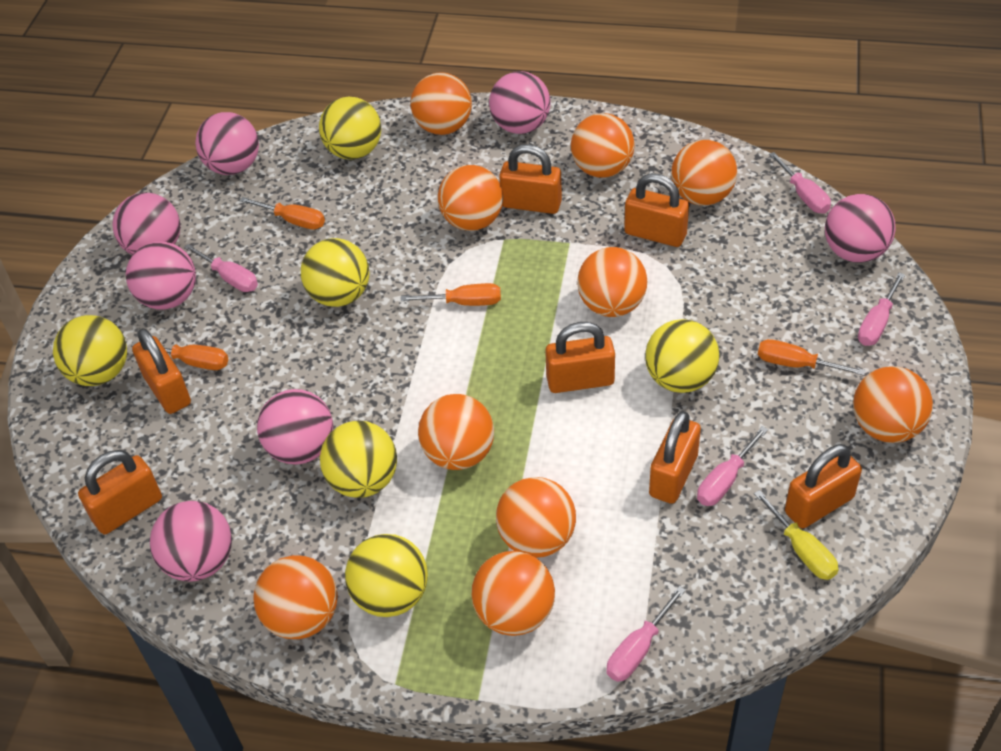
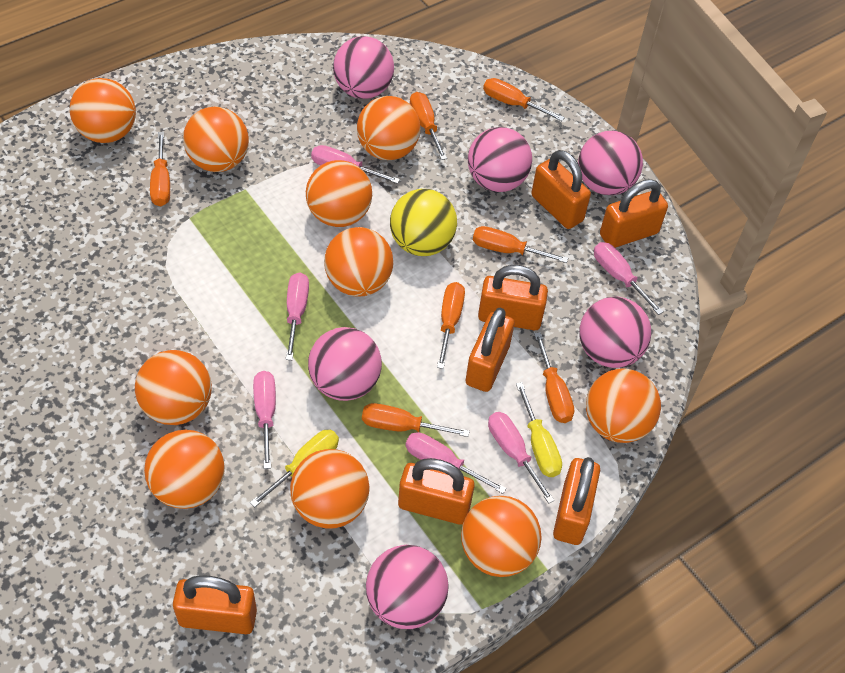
orange screwdriver: 4 -> 7
pink ball: 7 -> 6
pink screwdriver: 5 -> 6
yellow ball: 6 -> 1
yellow screwdriver: 1 -> 2

